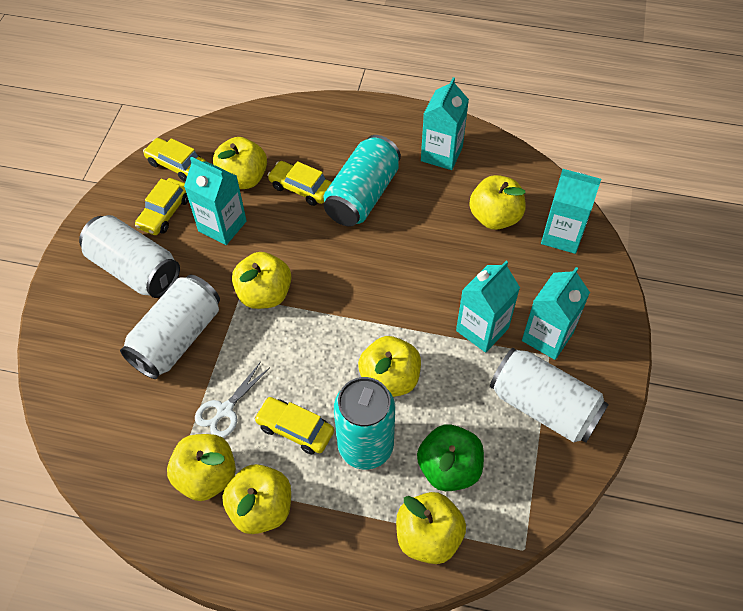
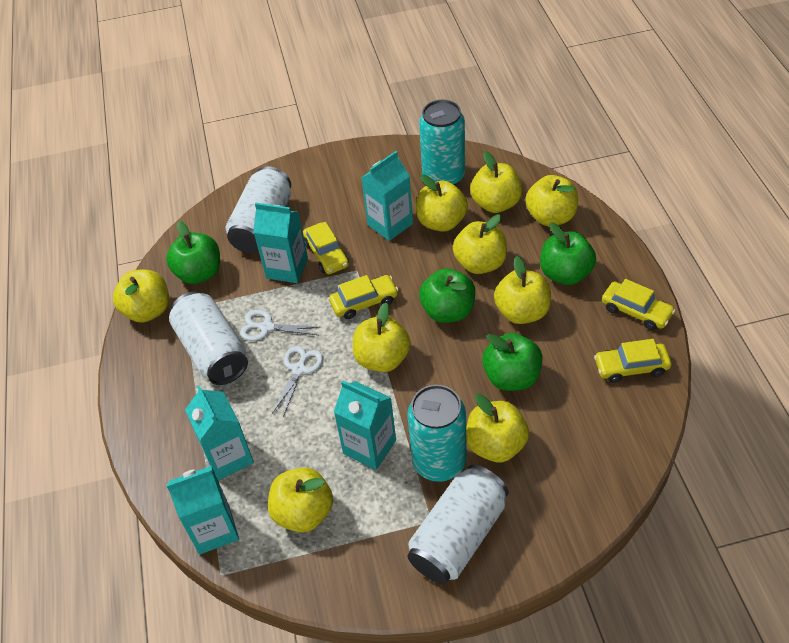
green apple: 1 -> 4
white scissors: 1 -> 2
yellow apple: 7 -> 9

